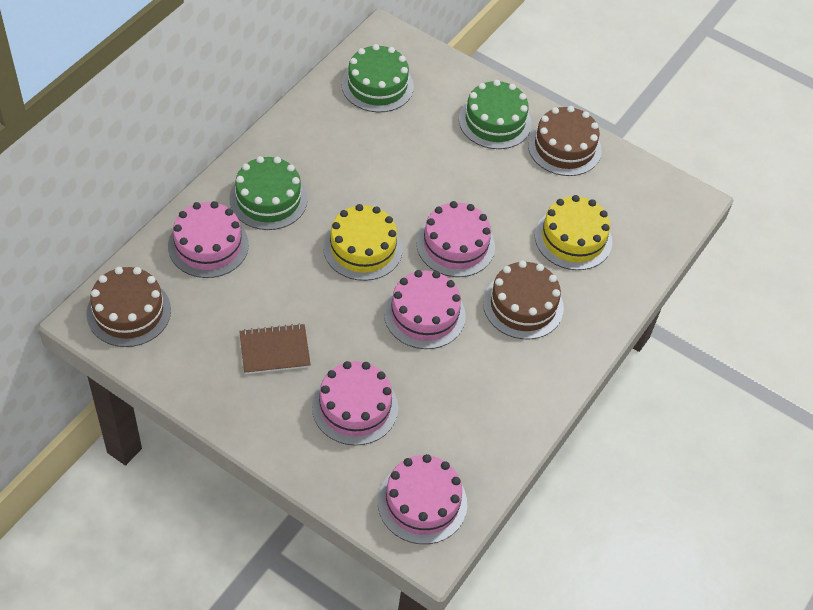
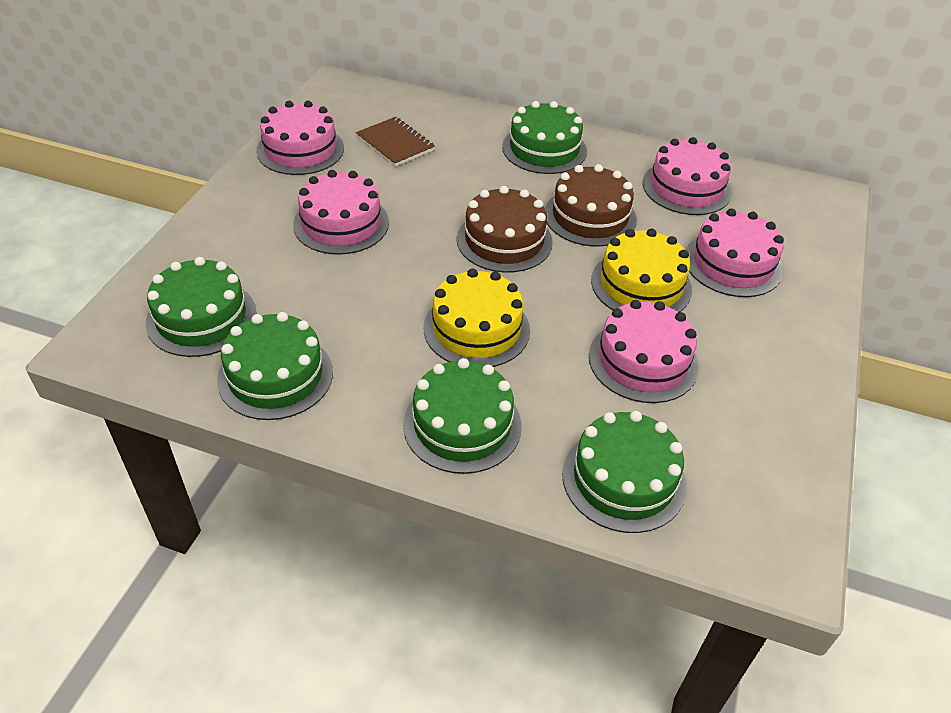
brown cake: 3 -> 2
green cake: 3 -> 5

